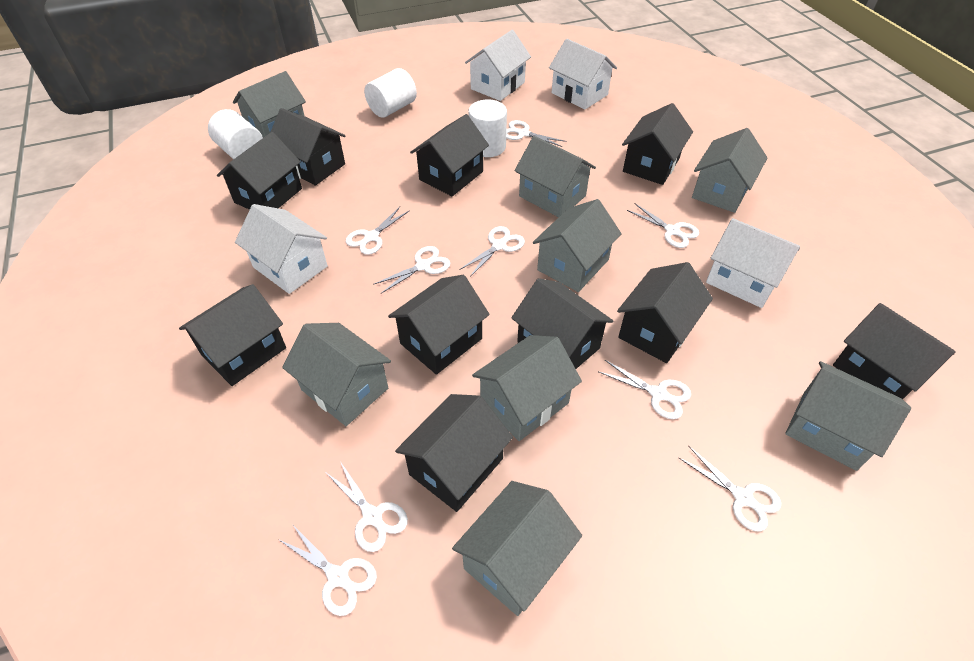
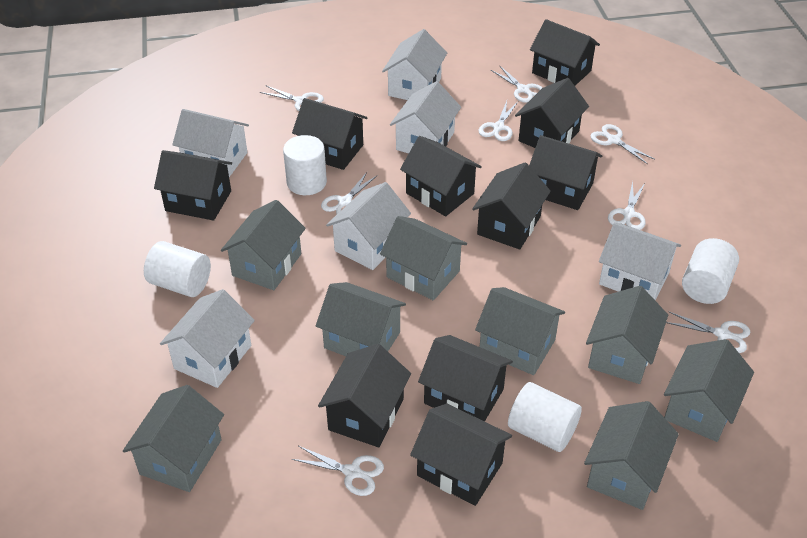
white cylinder: 3 -> 4
white house: 4 -> 6
white scissors: 9 -> 8

